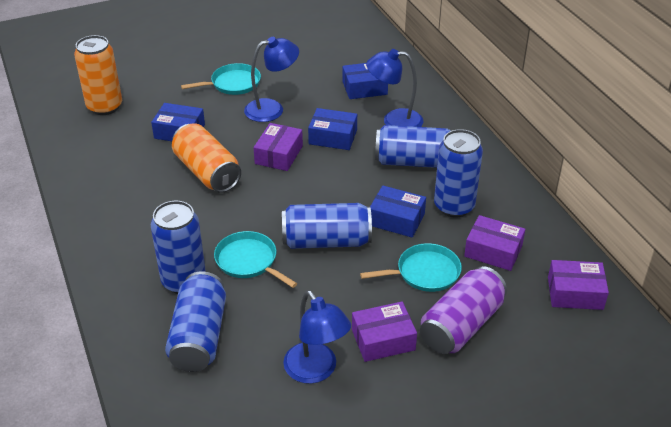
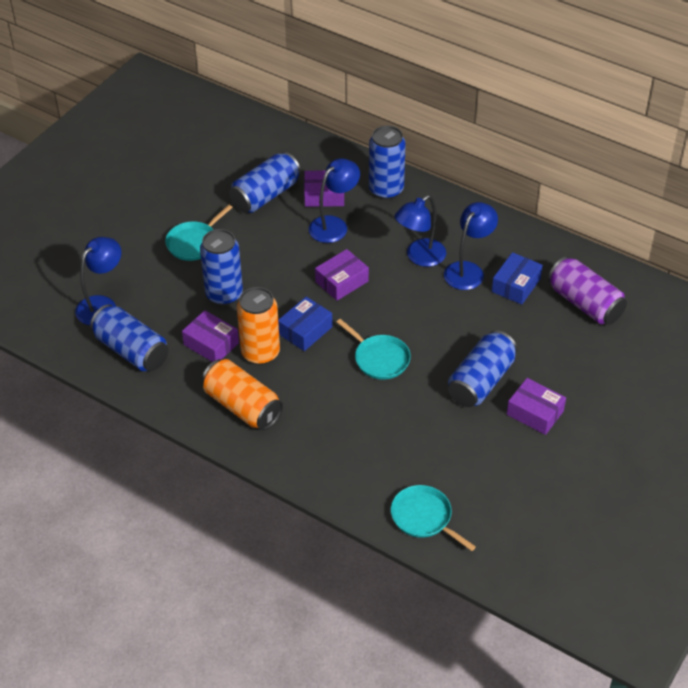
blue box: 4 -> 2
blue lamp: 3 -> 4

